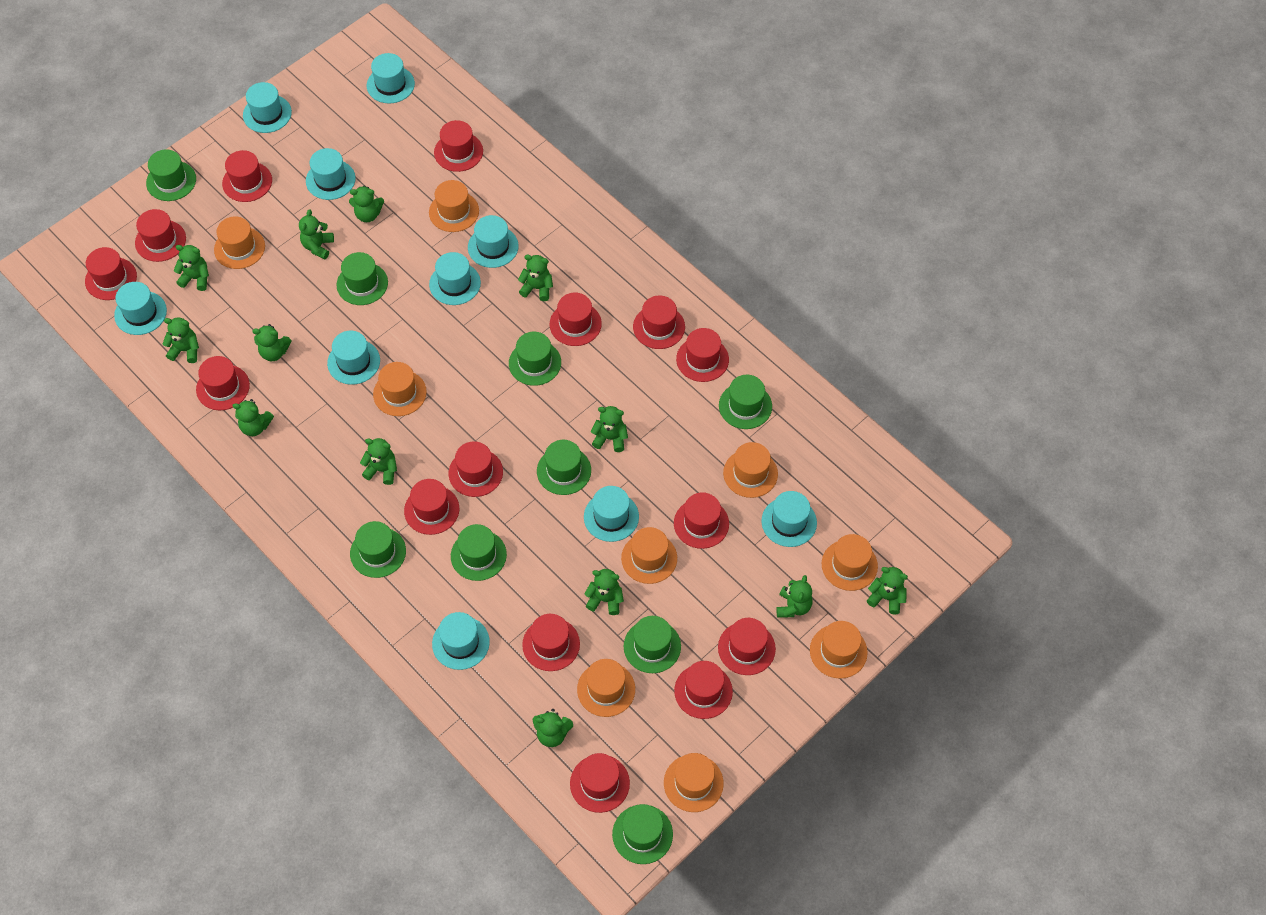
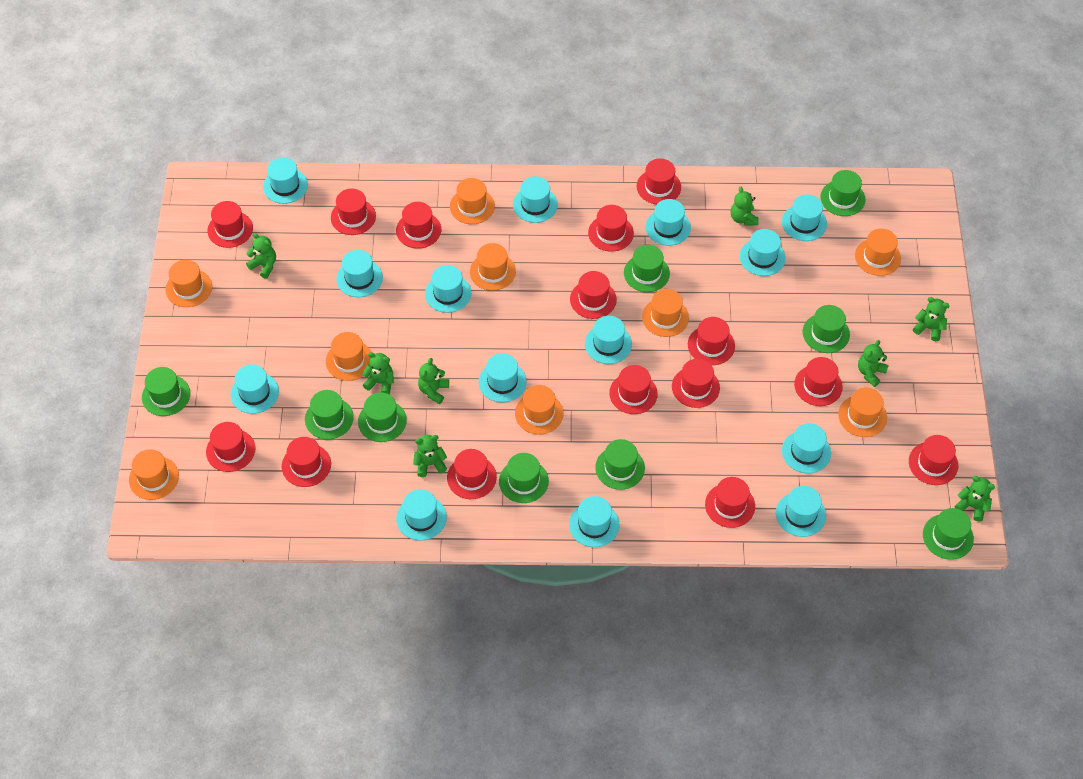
green teddy bear: 13 -> 8
turquoise hat: 10 -> 14

